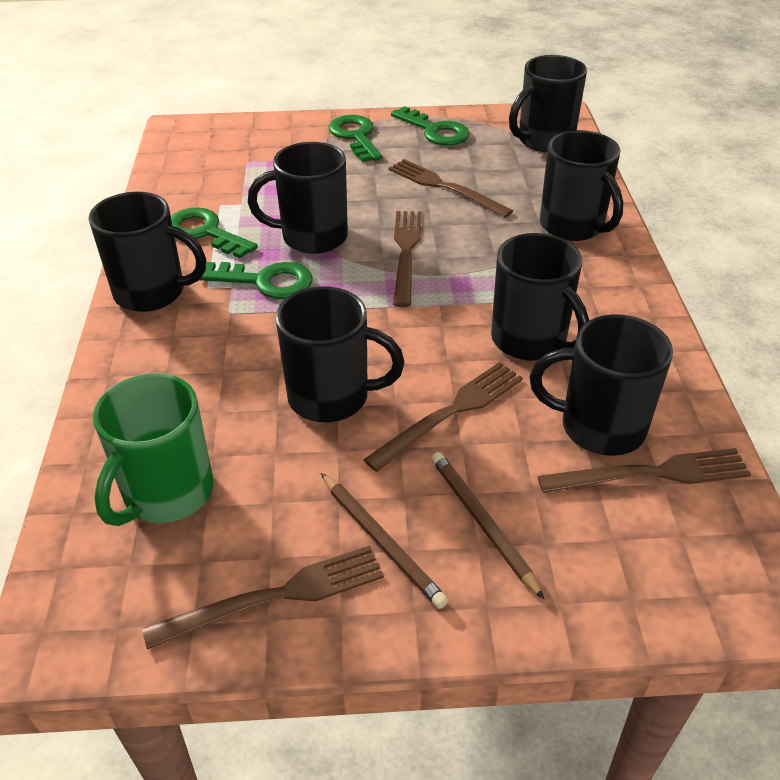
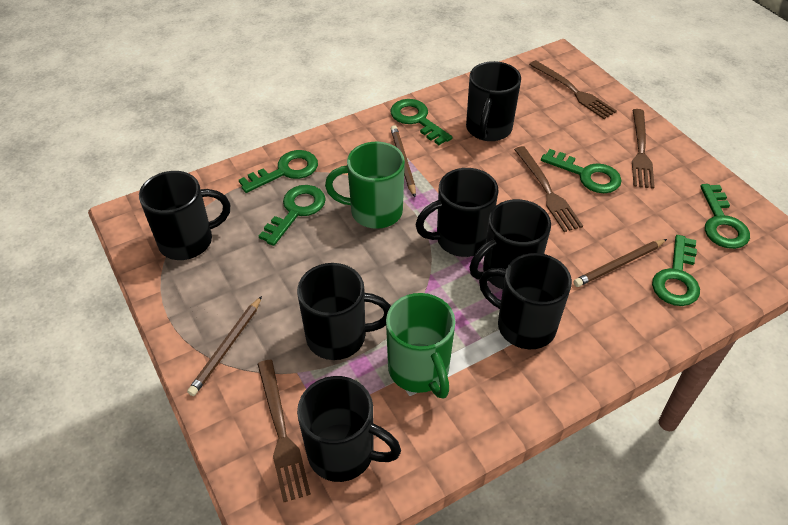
brown fork: 5 -> 4
brown pencil: 2 -> 3
green key: 4 -> 6
green mug: 1 -> 2

